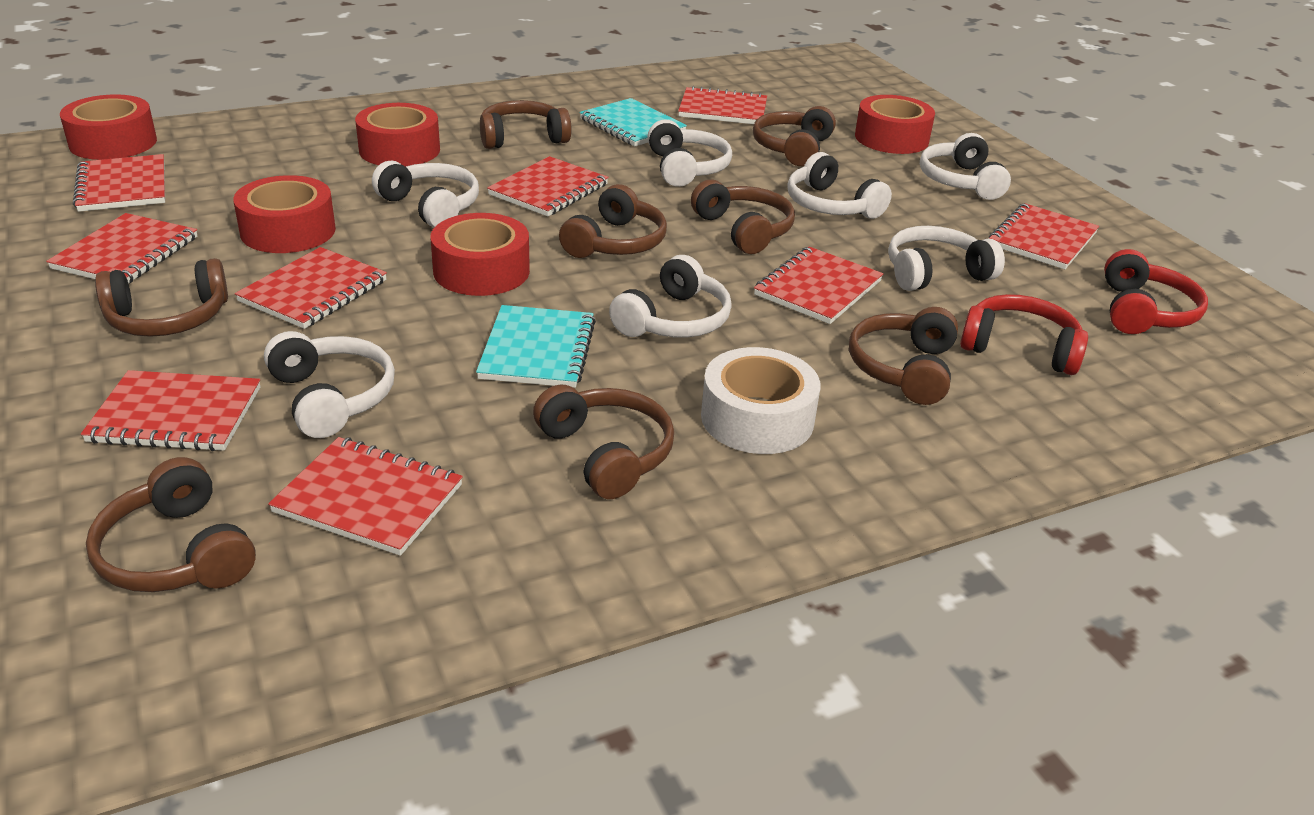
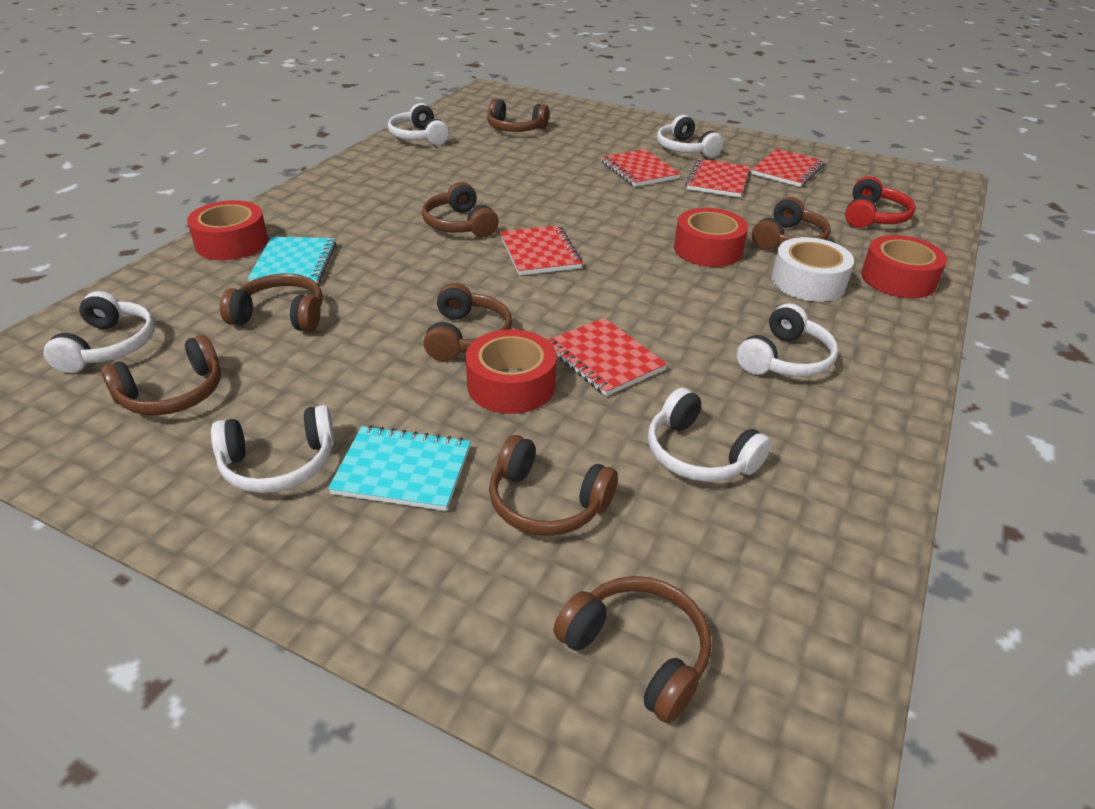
red headphones: 2 -> 1
red notebook: 9 -> 5
red tape: 5 -> 4
white headphones: 7 -> 6

